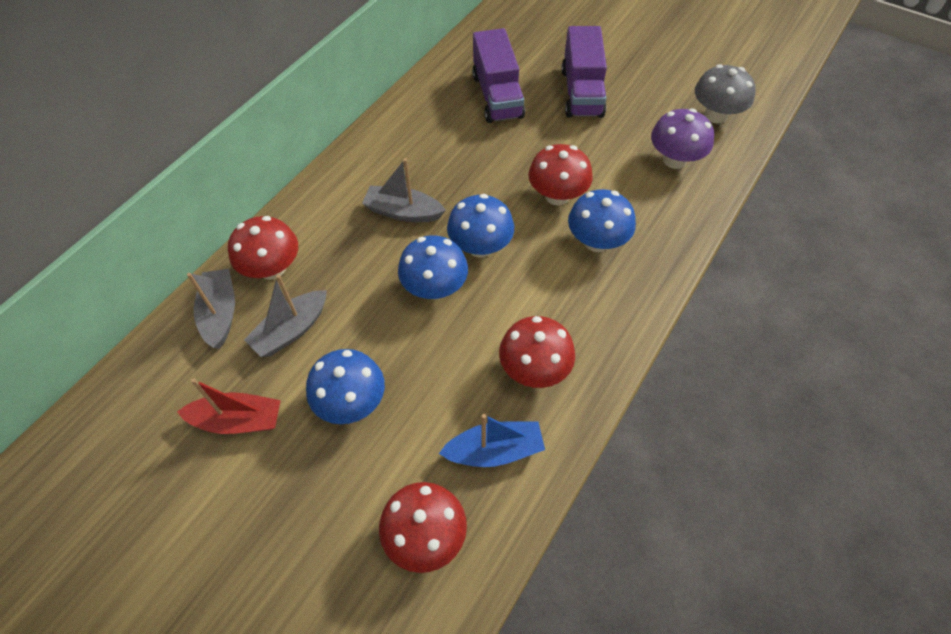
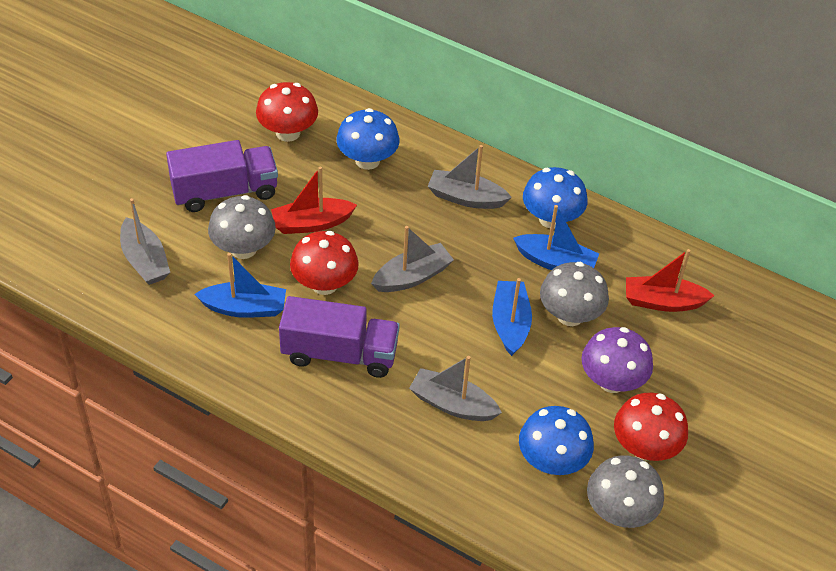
blue boat: 1 -> 3
blue mushroom: 4 -> 3
grey boat: 3 -> 4
grey mushroom: 1 -> 3
red boat: 1 -> 2
red mushroom: 4 -> 3

